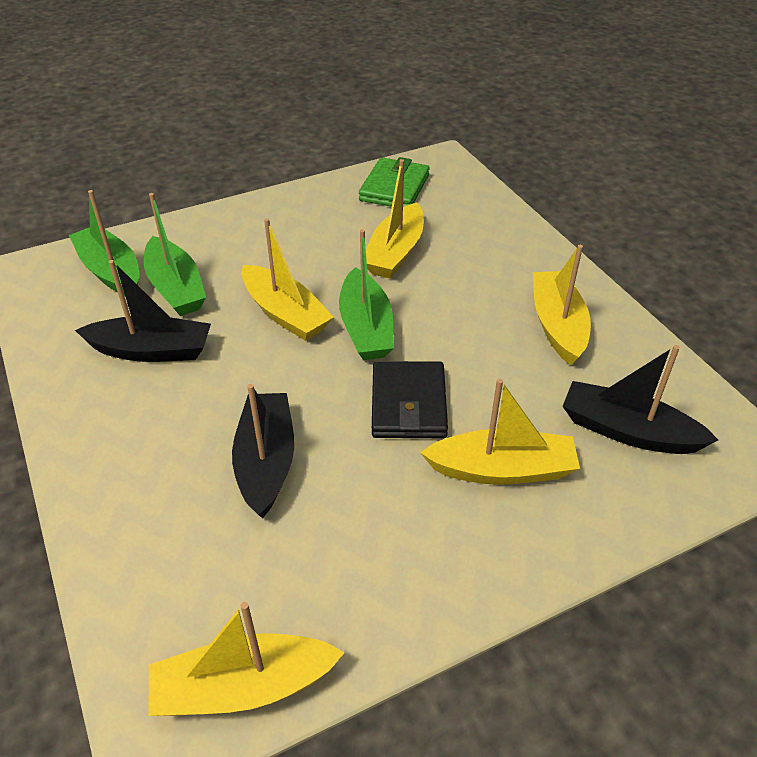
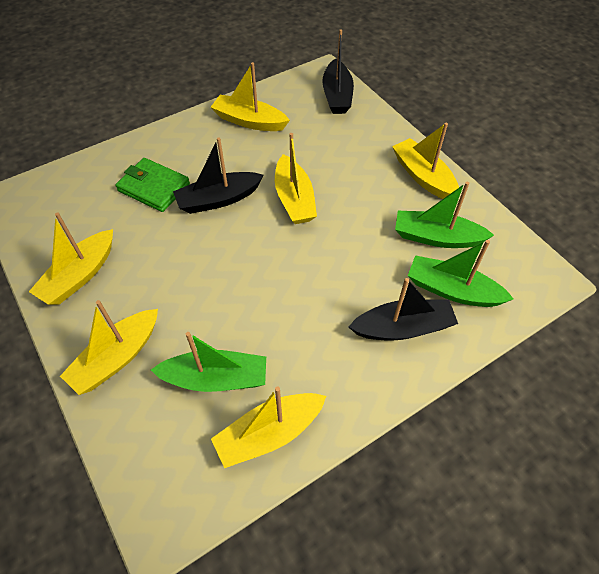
black wallet: 1 -> 0
yellow boat: 5 -> 6

